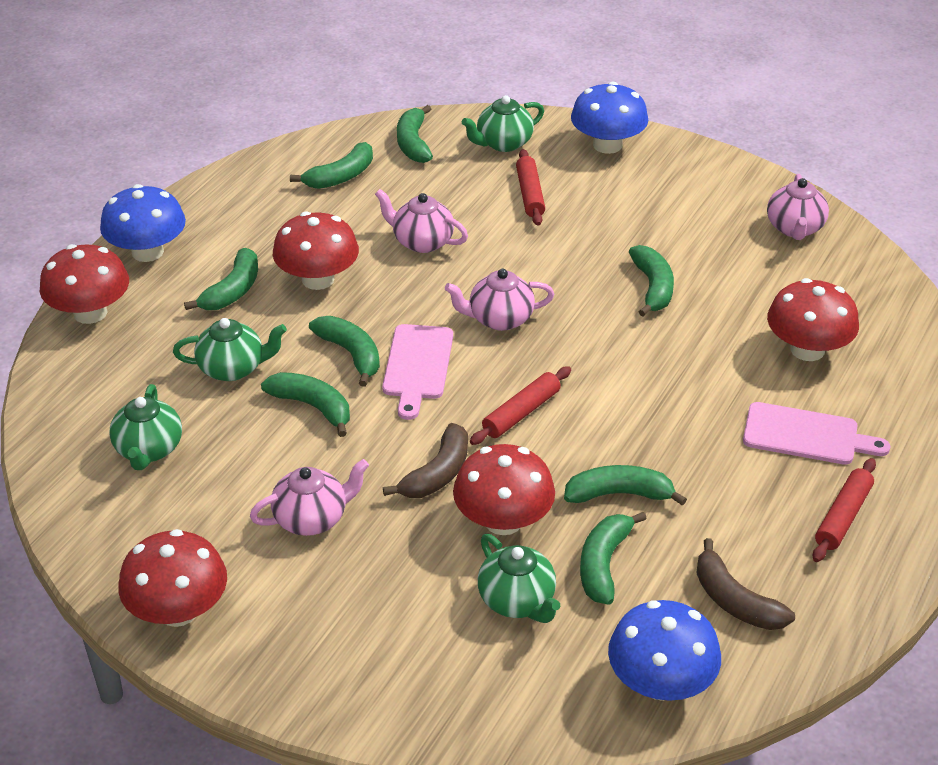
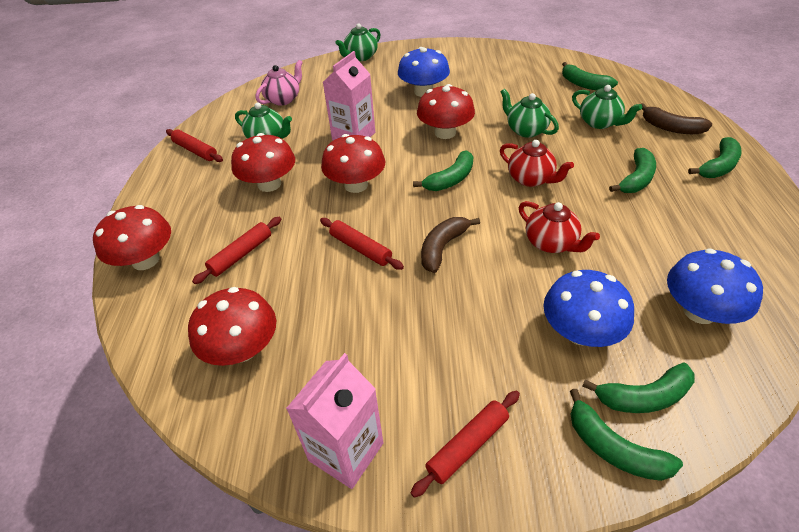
green banana: 8 -> 6
pink carton: 0 -> 2
pink cutting board: 2 -> 0
pink teapot: 4 -> 1
red rolling pin: 3 -> 4
red teapot: 0 -> 2

